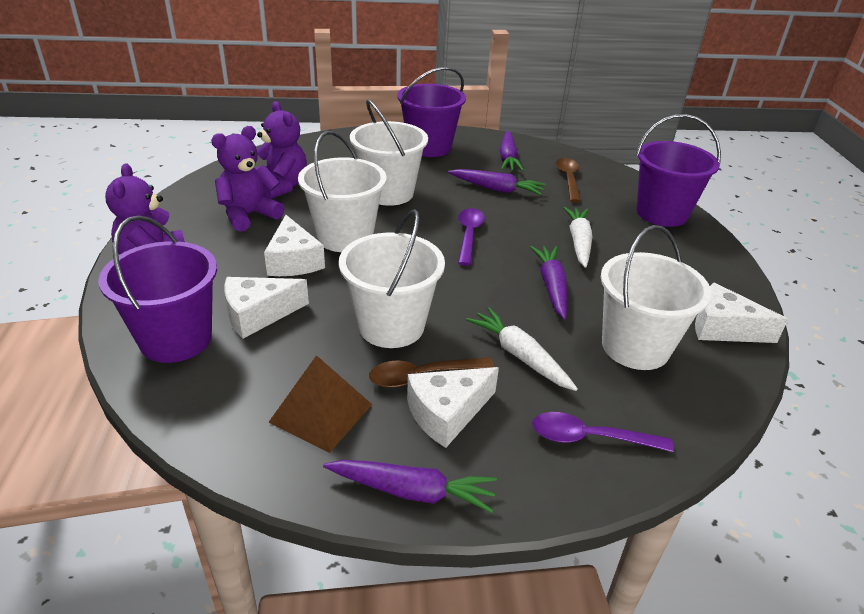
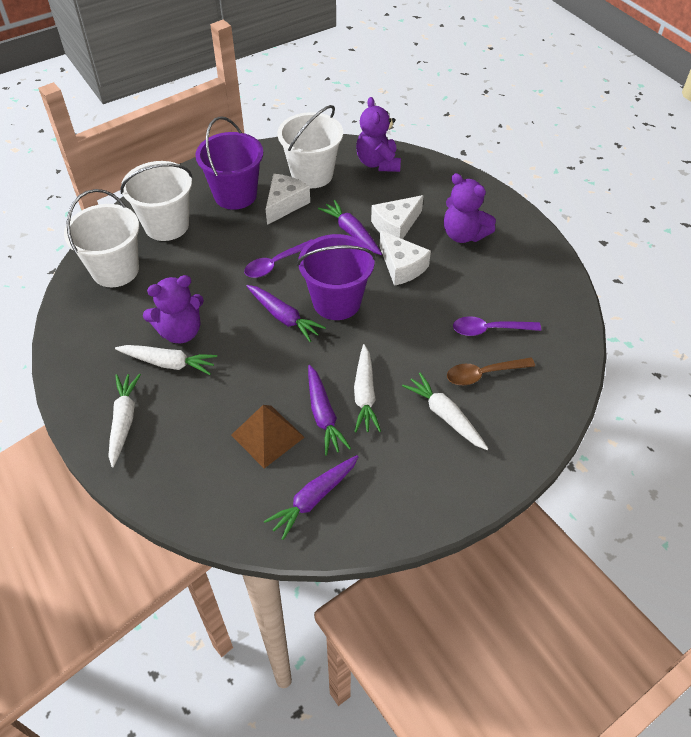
brown spoon: 2 -> 1
purple bucket: 3 -> 2
white bucket: 4 -> 3
white carrot: 2 -> 4
white cheese: 4 -> 3

